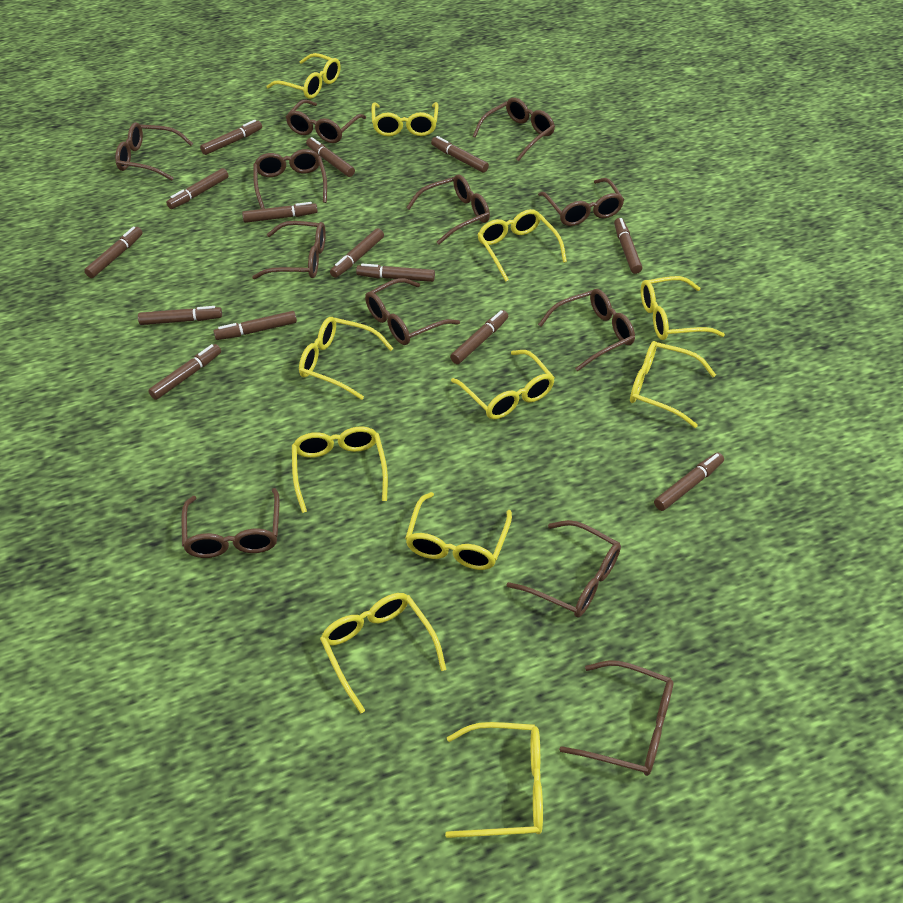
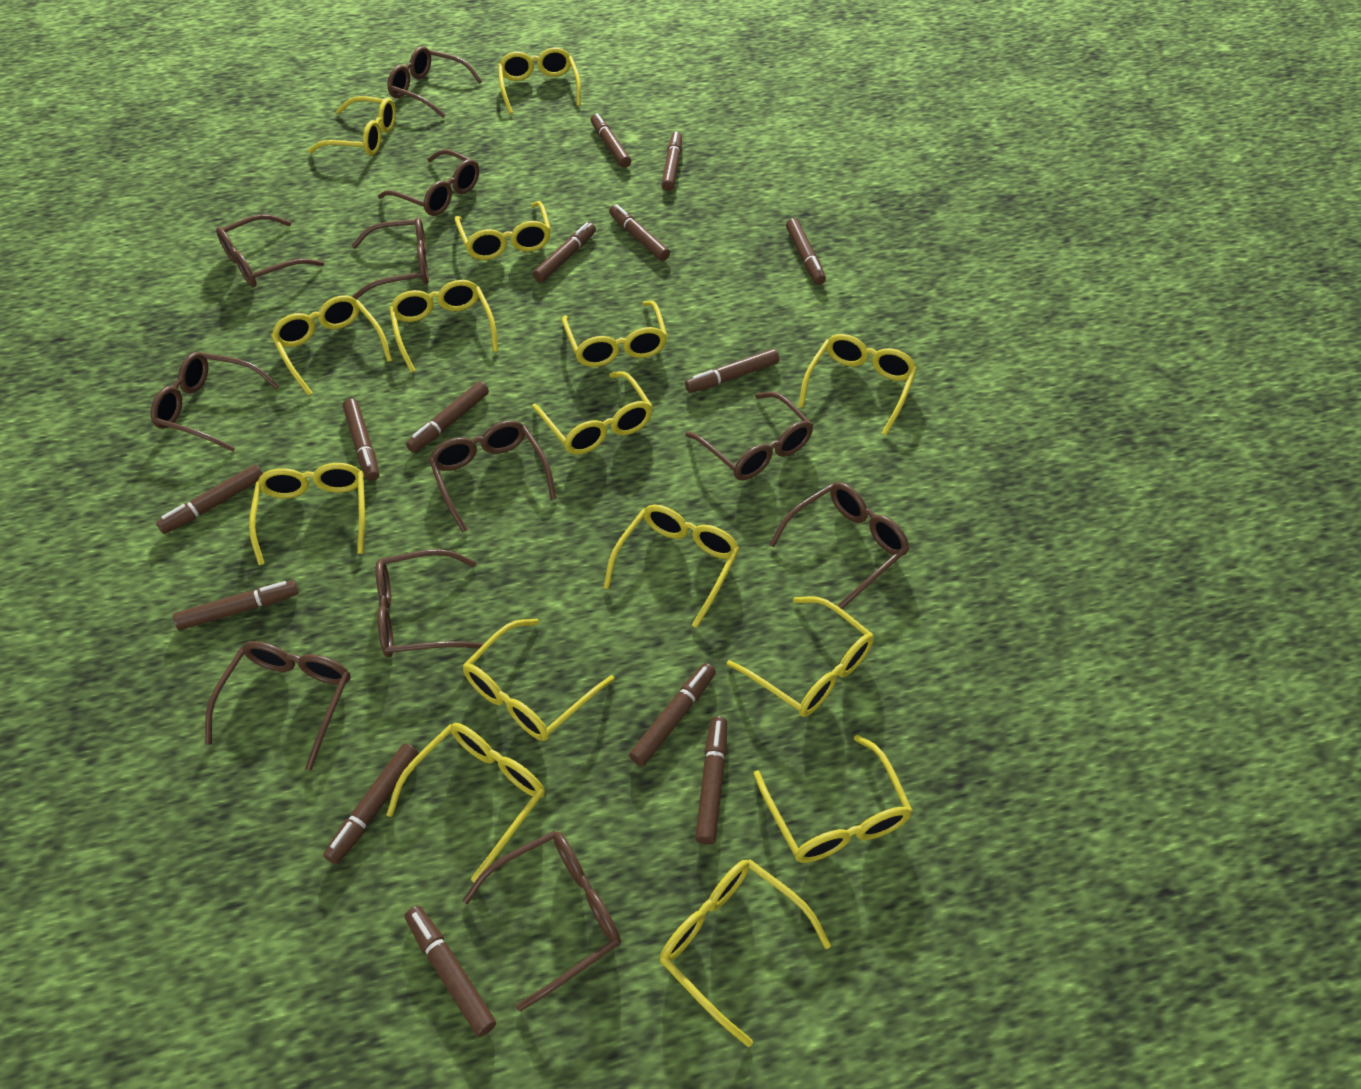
brown glasses: 12 -> 11
yellow glasses: 11 -> 15

